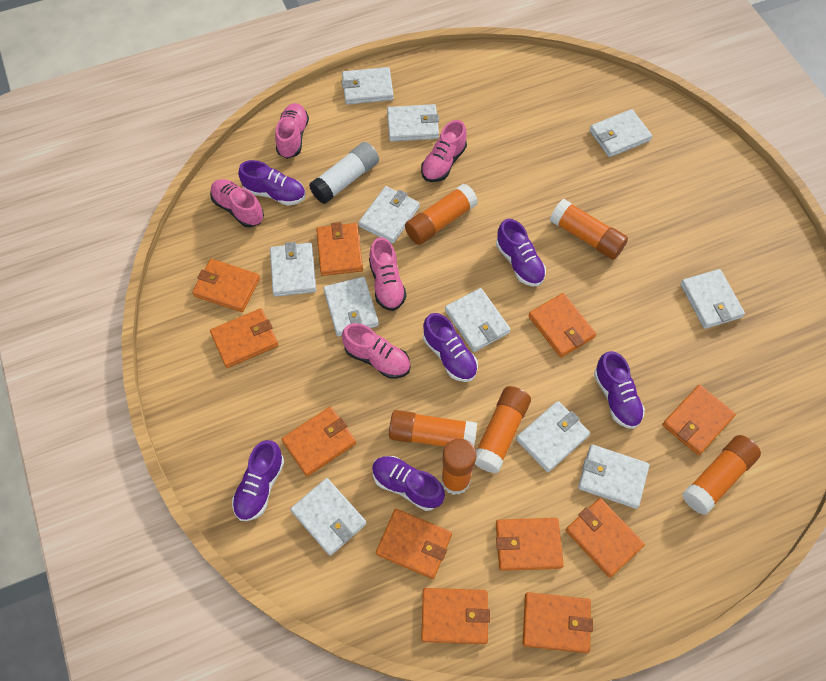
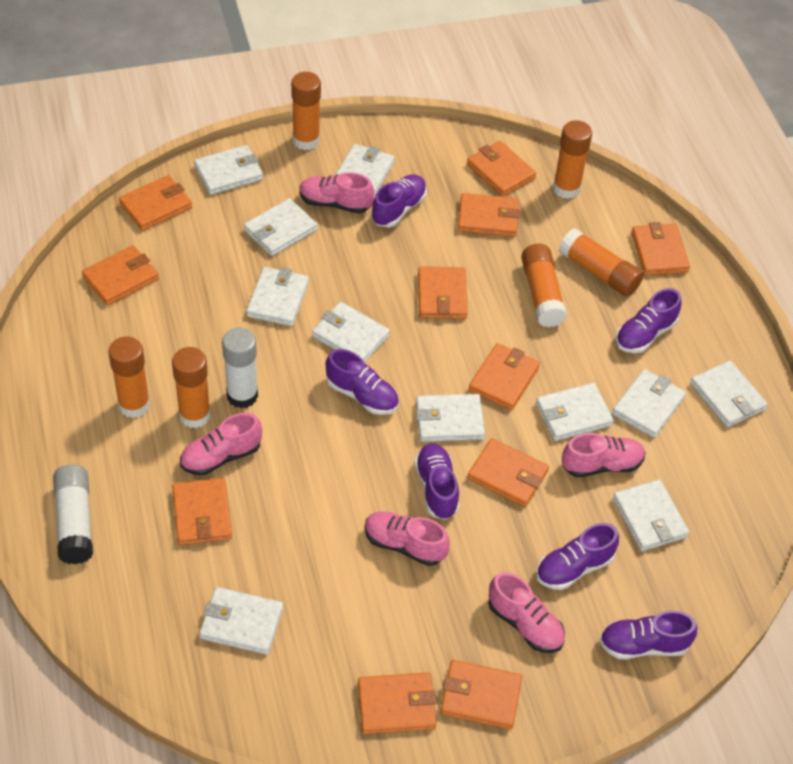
white glue stick: 1 -> 2

